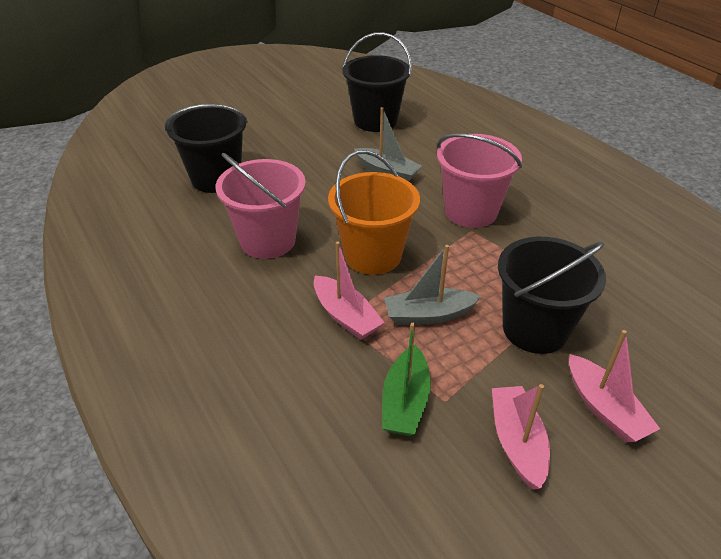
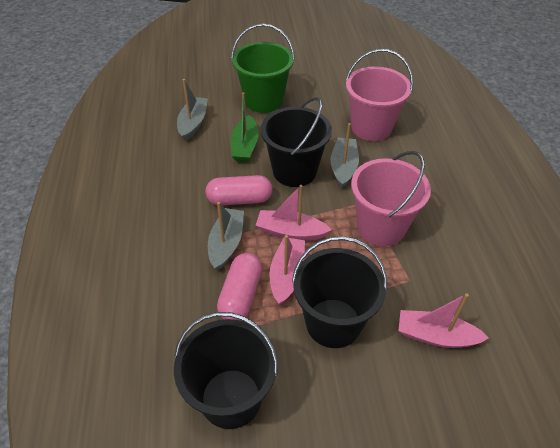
green bucket: 0 -> 1
grey boat: 2 -> 3
orange bucket: 1 -> 0
pink capsule: 0 -> 2

